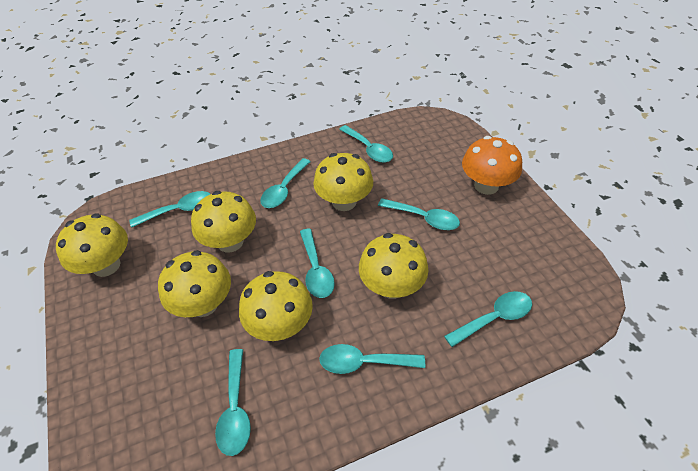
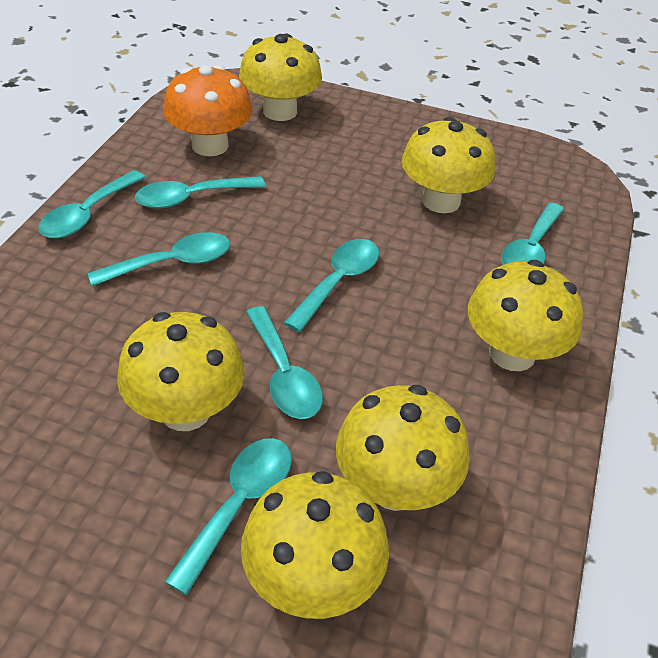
turquoise spoon: 8 -> 7

